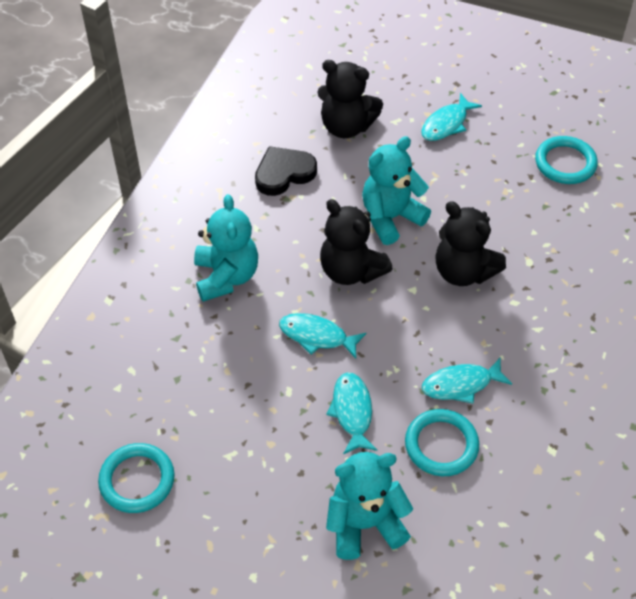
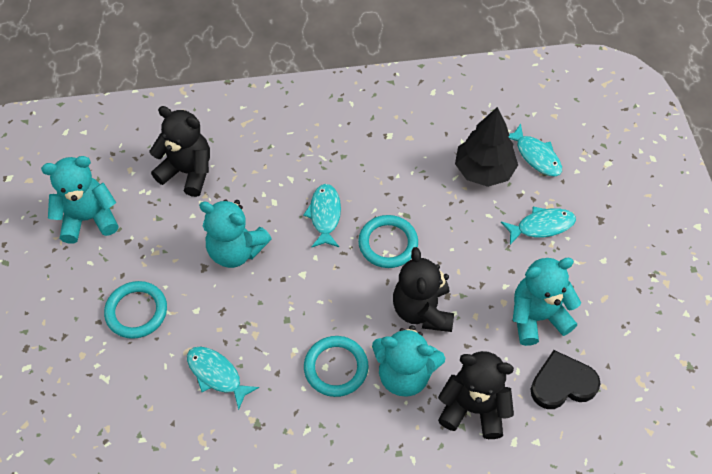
black tree: 0 -> 1
turquoise teddy bear: 3 -> 4

